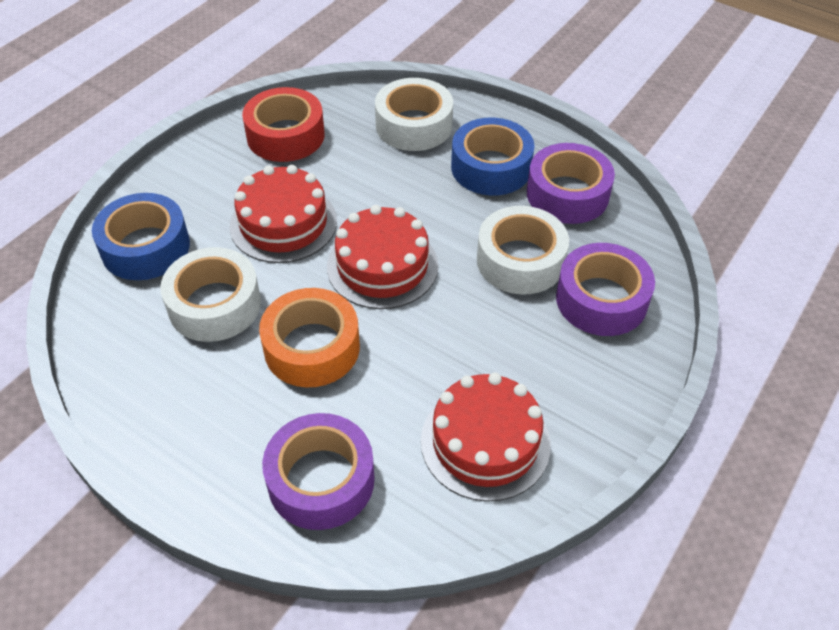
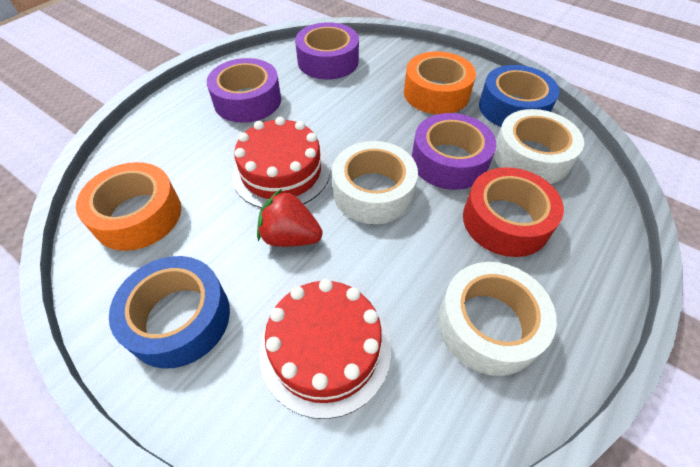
orange tape: 1 -> 2
red cake: 3 -> 2
red strawberry: 0 -> 1

